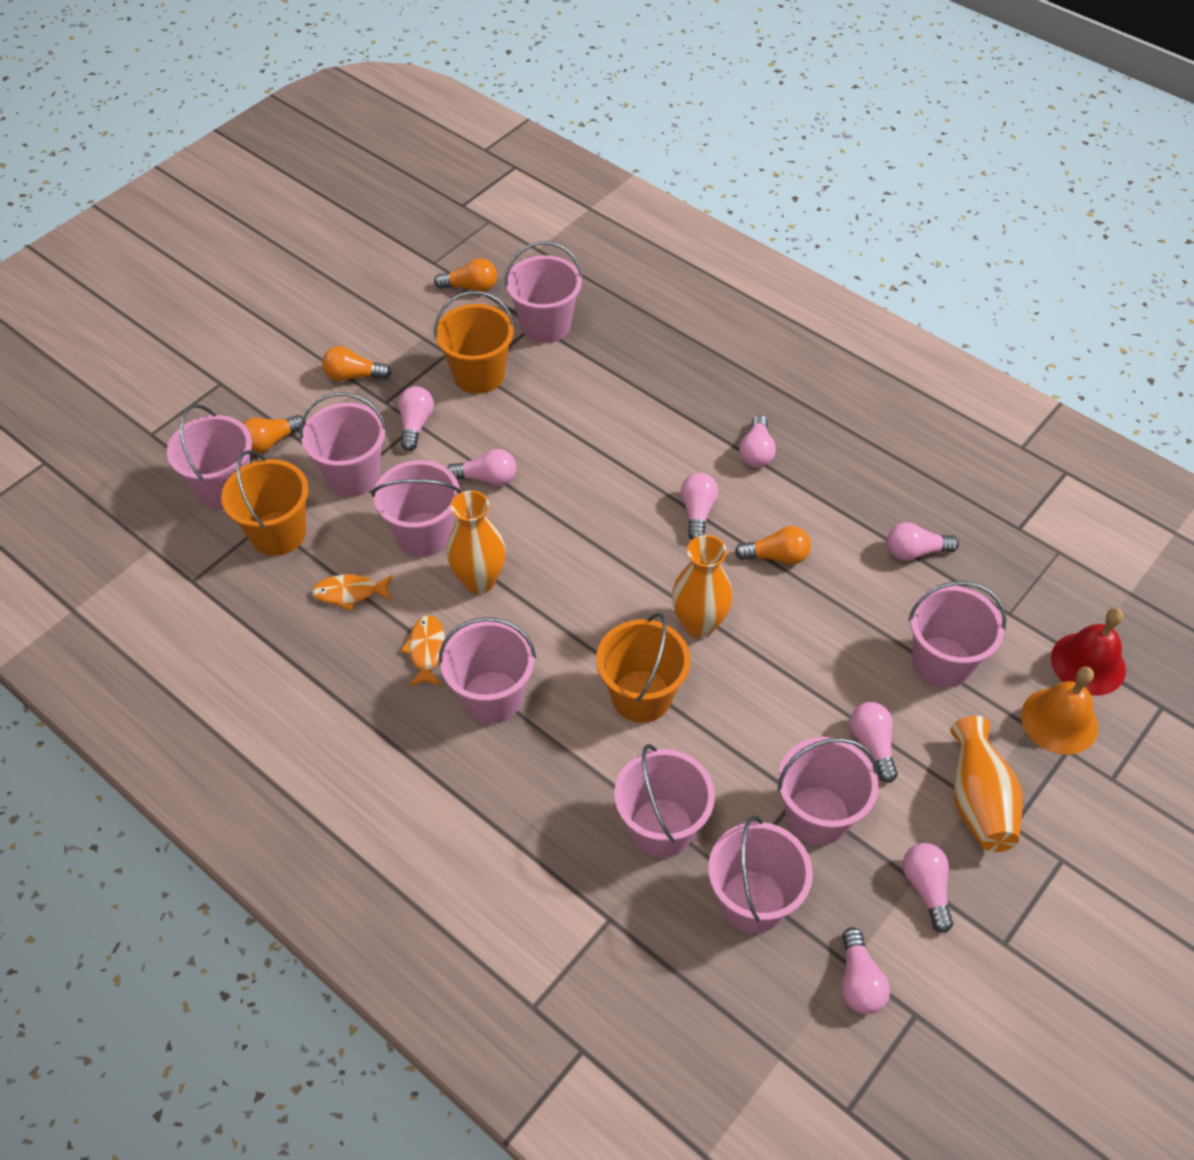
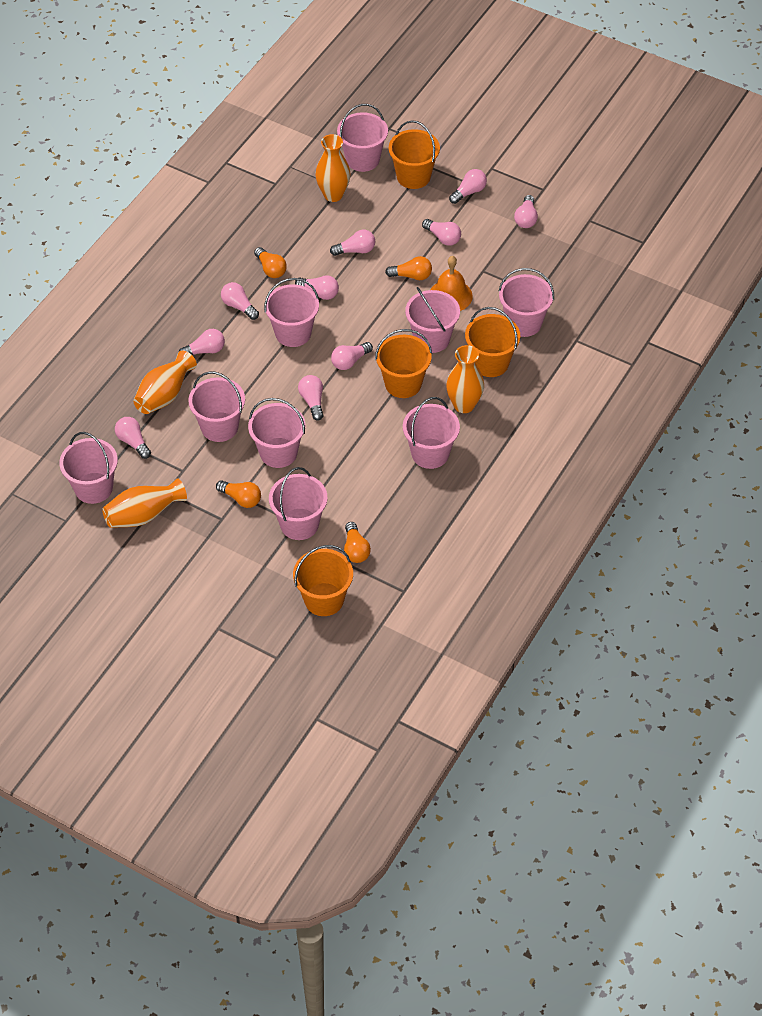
orange bucket: 3 -> 4
orange fish: 2 -> 0
orange vase: 3 -> 4
pink light bulb: 8 -> 10
red bell: 1 -> 0

